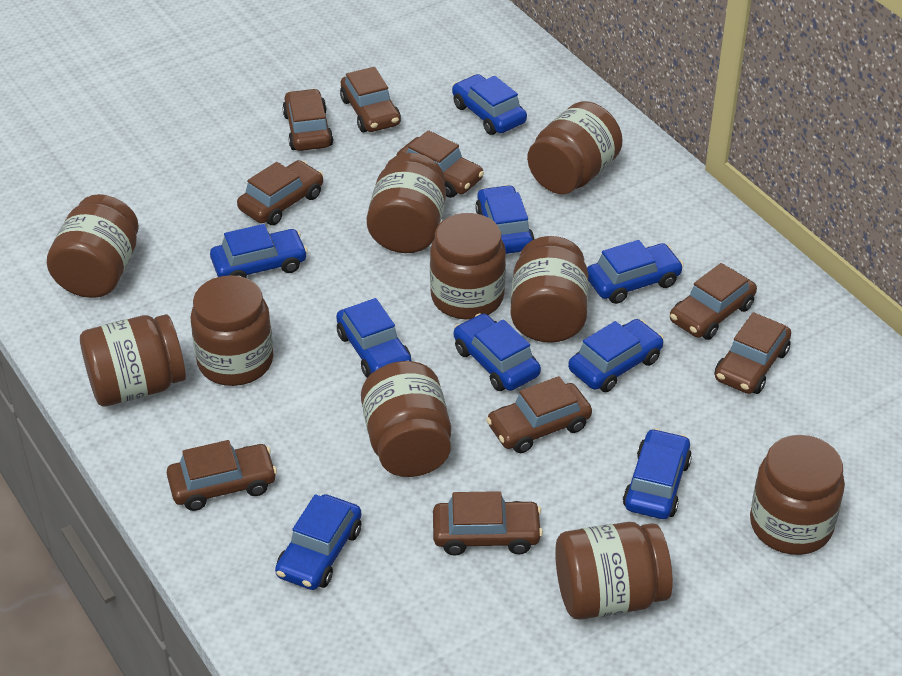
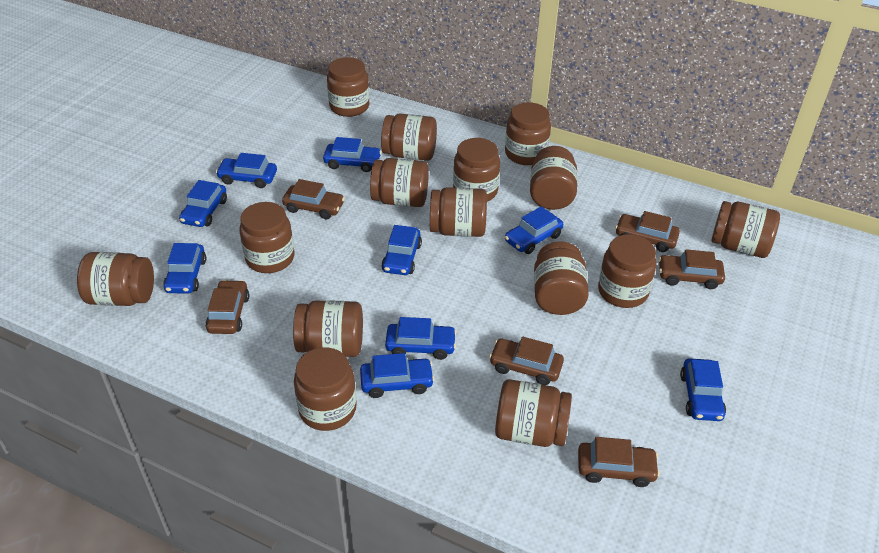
brown car: 9 -> 6
brown jar: 10 -> 15

